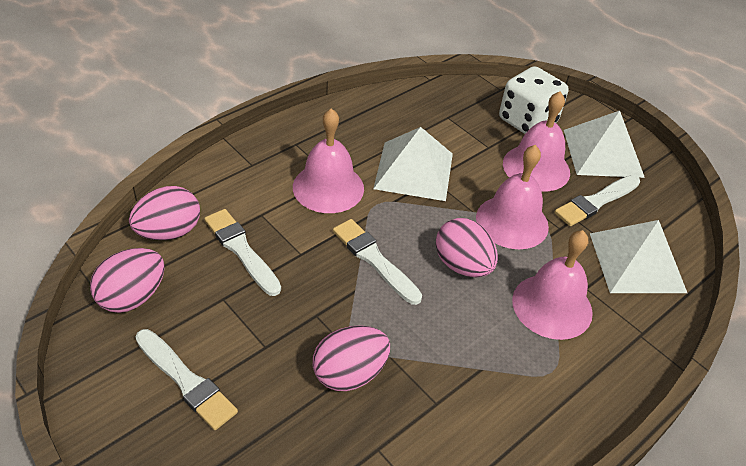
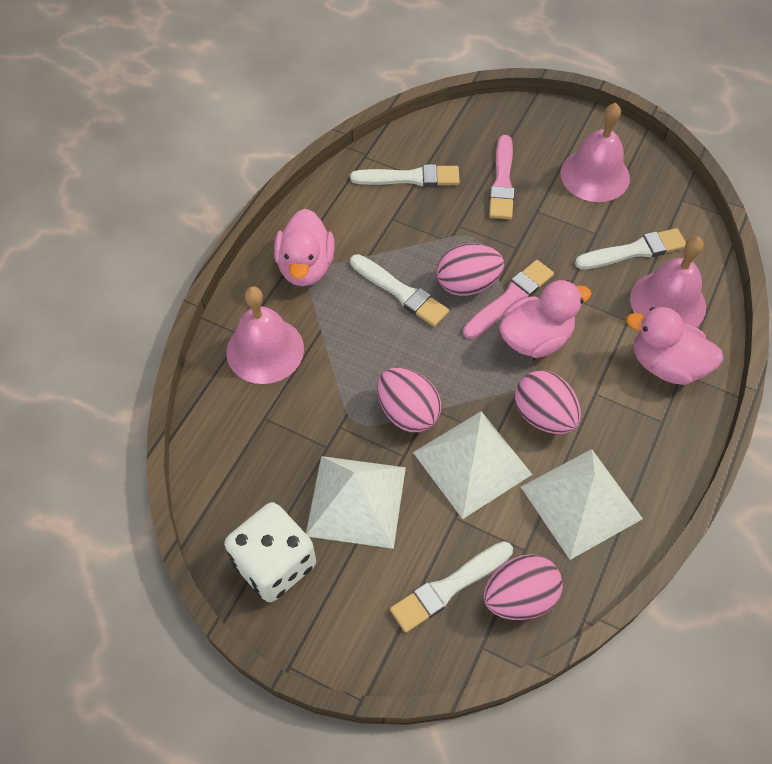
pink bell: 4 -> 3
pink brush: 0 -> 2
pink duck: 0 -> 3

